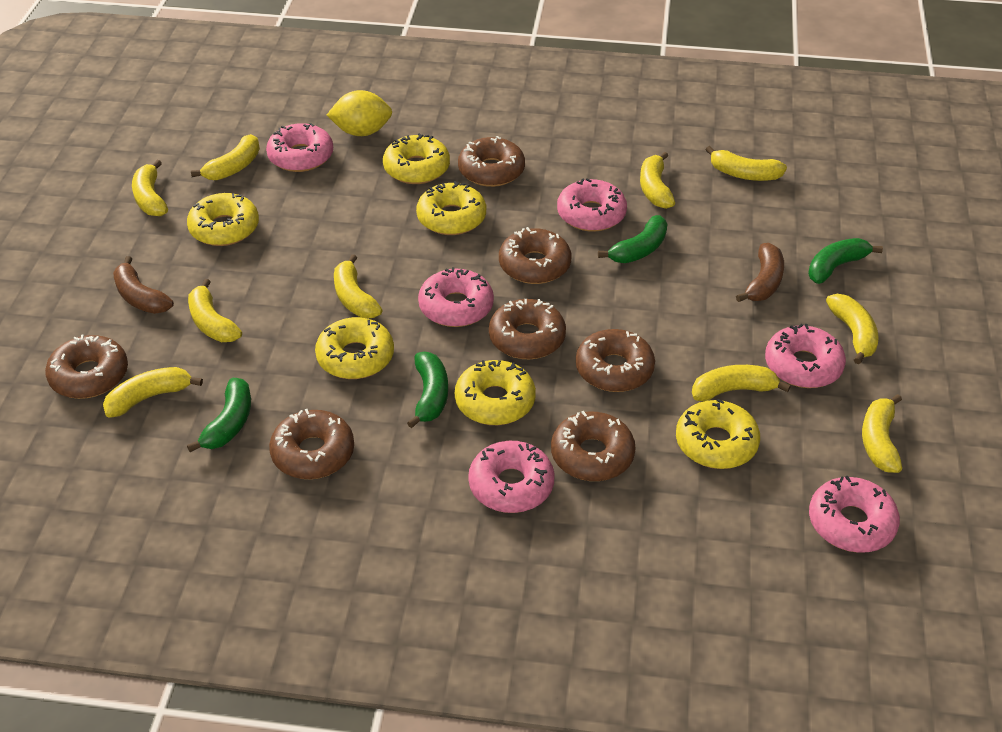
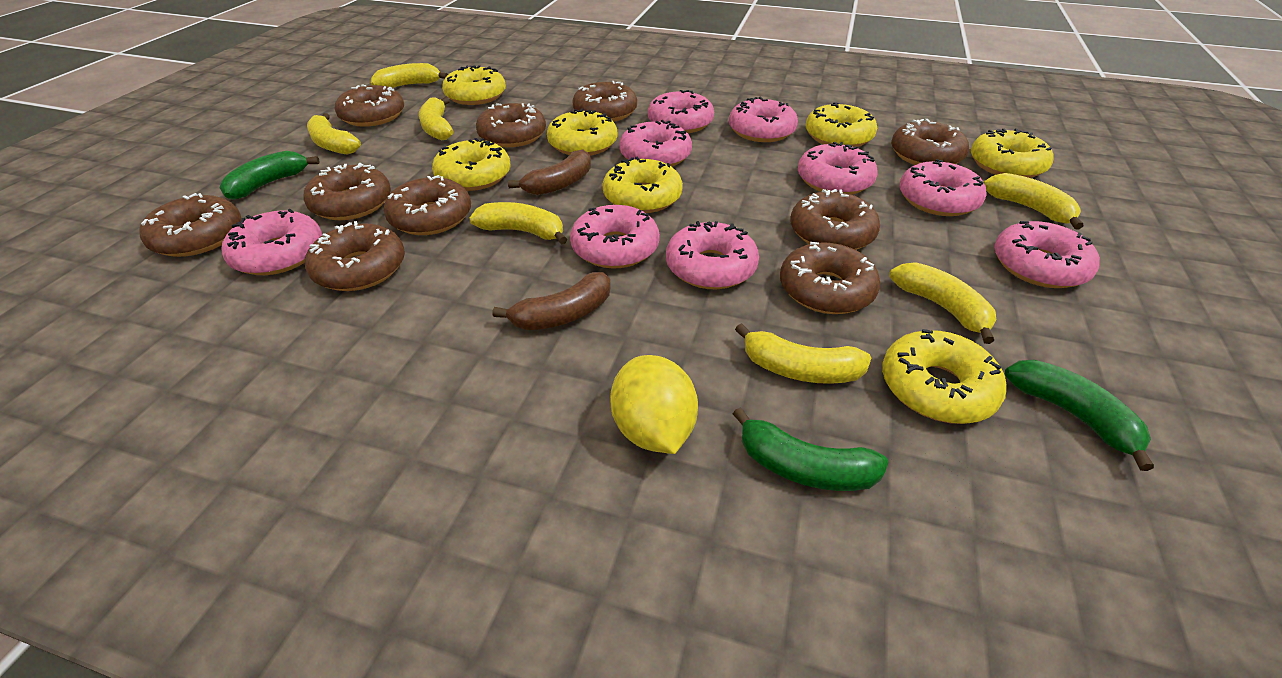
brown donut: 7 -> 10
green banana: 4 -> 3
pink donut: 6 -> 9
yellow banana: 10 -> 7
yellow donut: 6 -> 7

